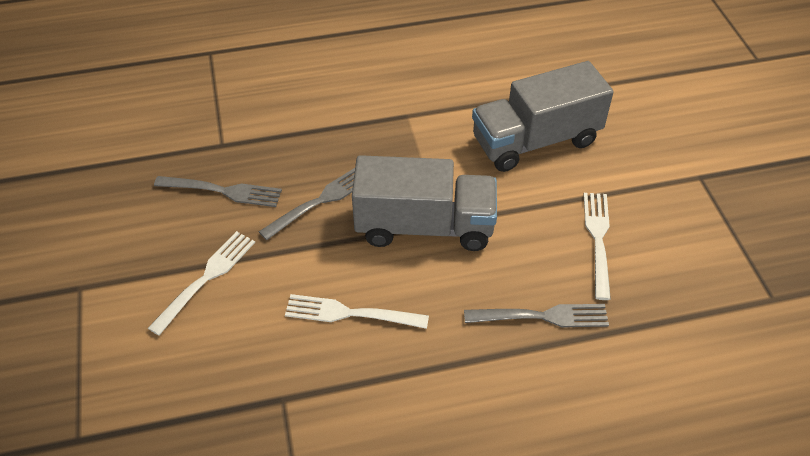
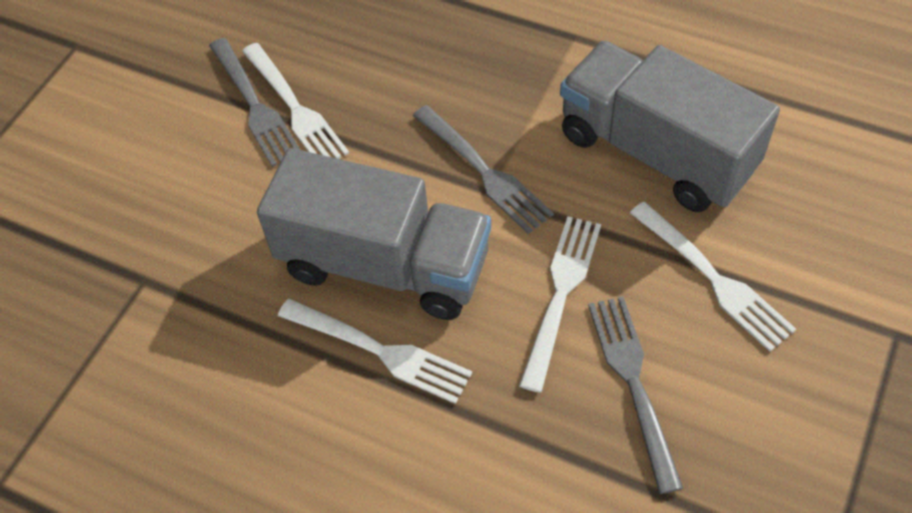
white fork: 3 -> 4

